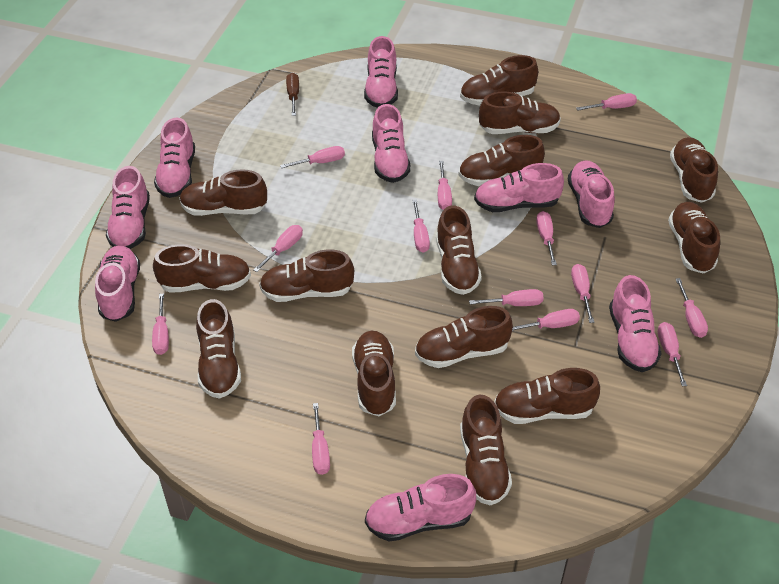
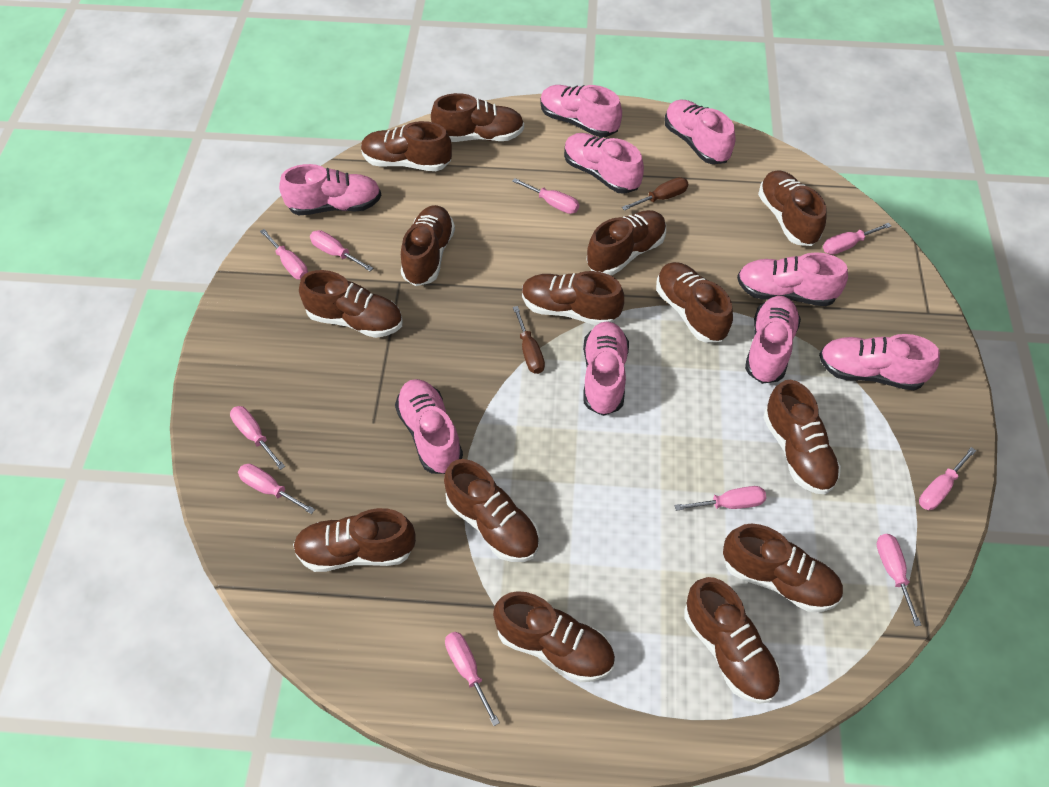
brown screwdriver: 1 -> 2
pink screwdriver: 13 -> 10

